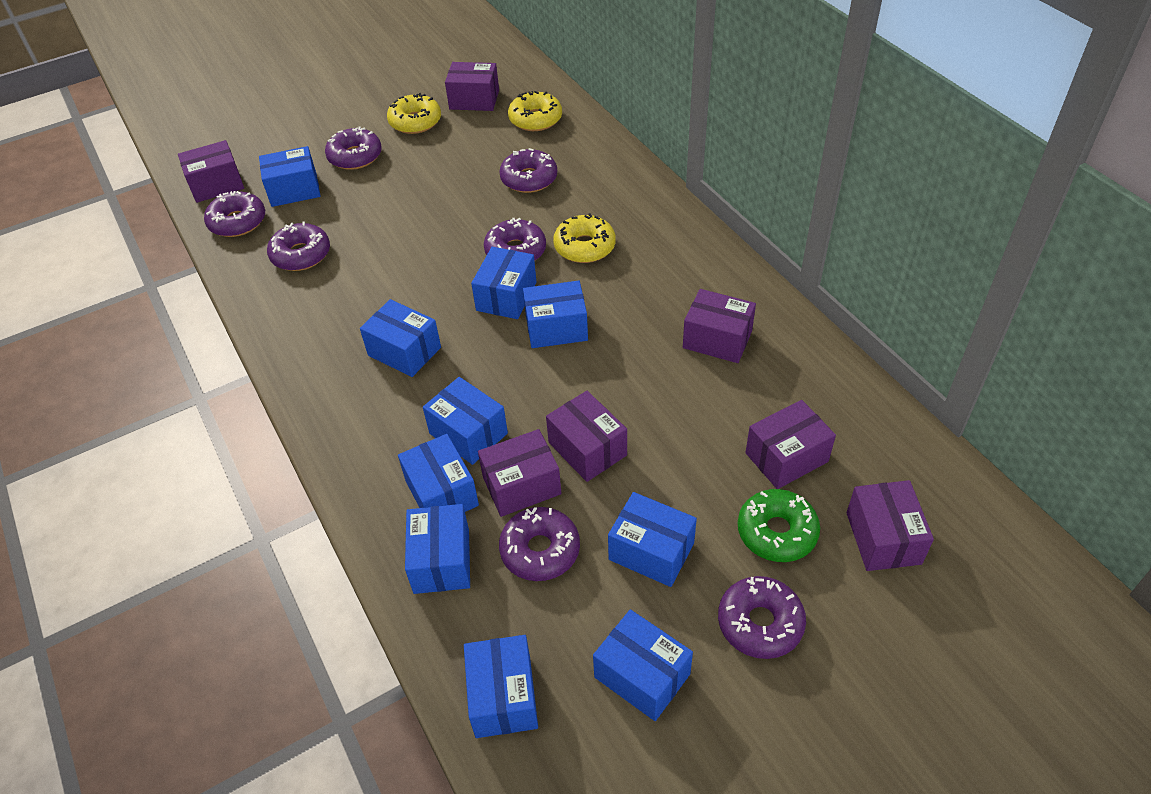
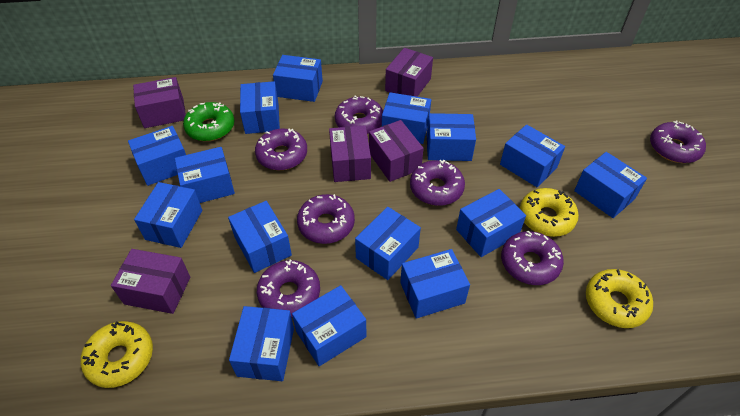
blue box: 10 -> 15
purple box: 7 -> 5

